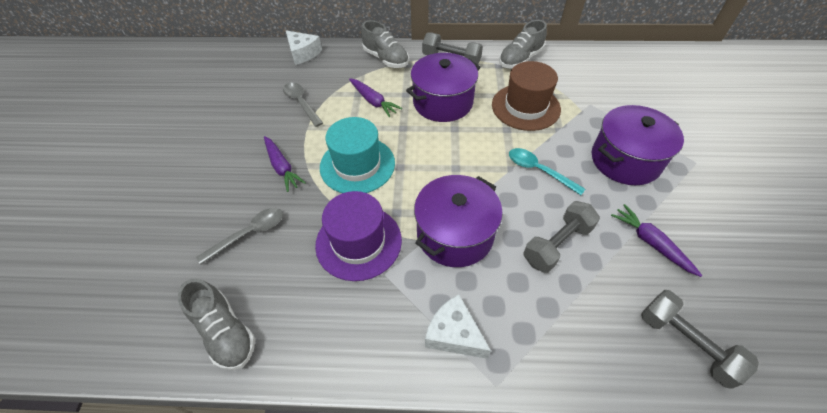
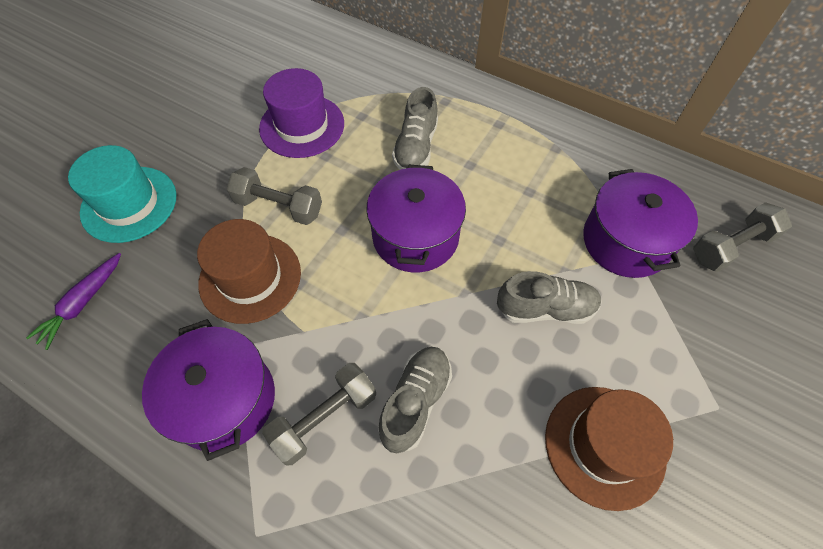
brown hat: 1 -> 2
grey spoon: 2 -> 0
purple carrot: 3 -> 1
turquoise spoon: 1 -> 0
white cheese: 2 -> 0

